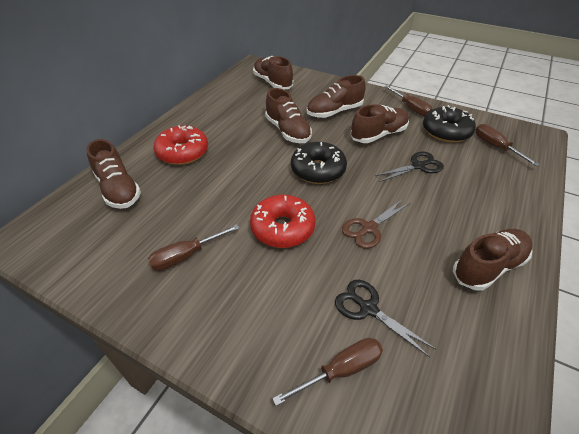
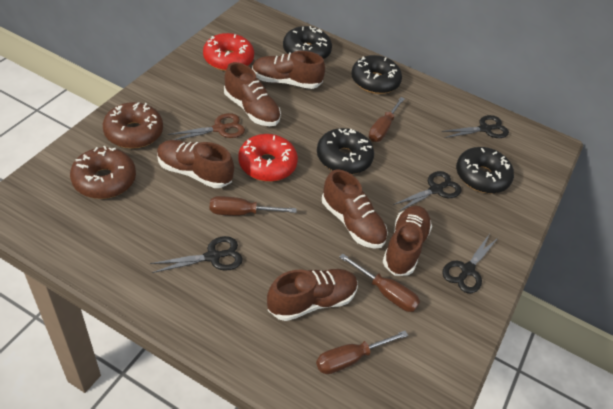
black donut: 2 -> 4
black scissors: 2 -> 4
brown donut: 0 -> 2

